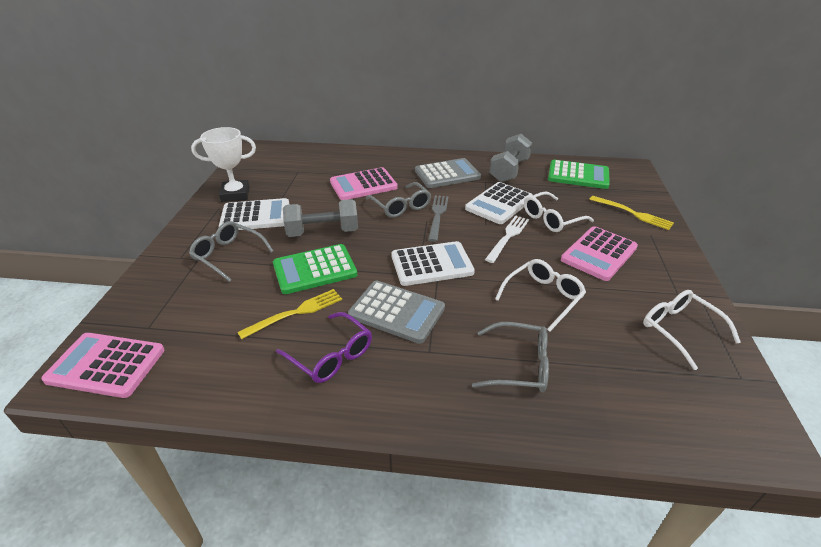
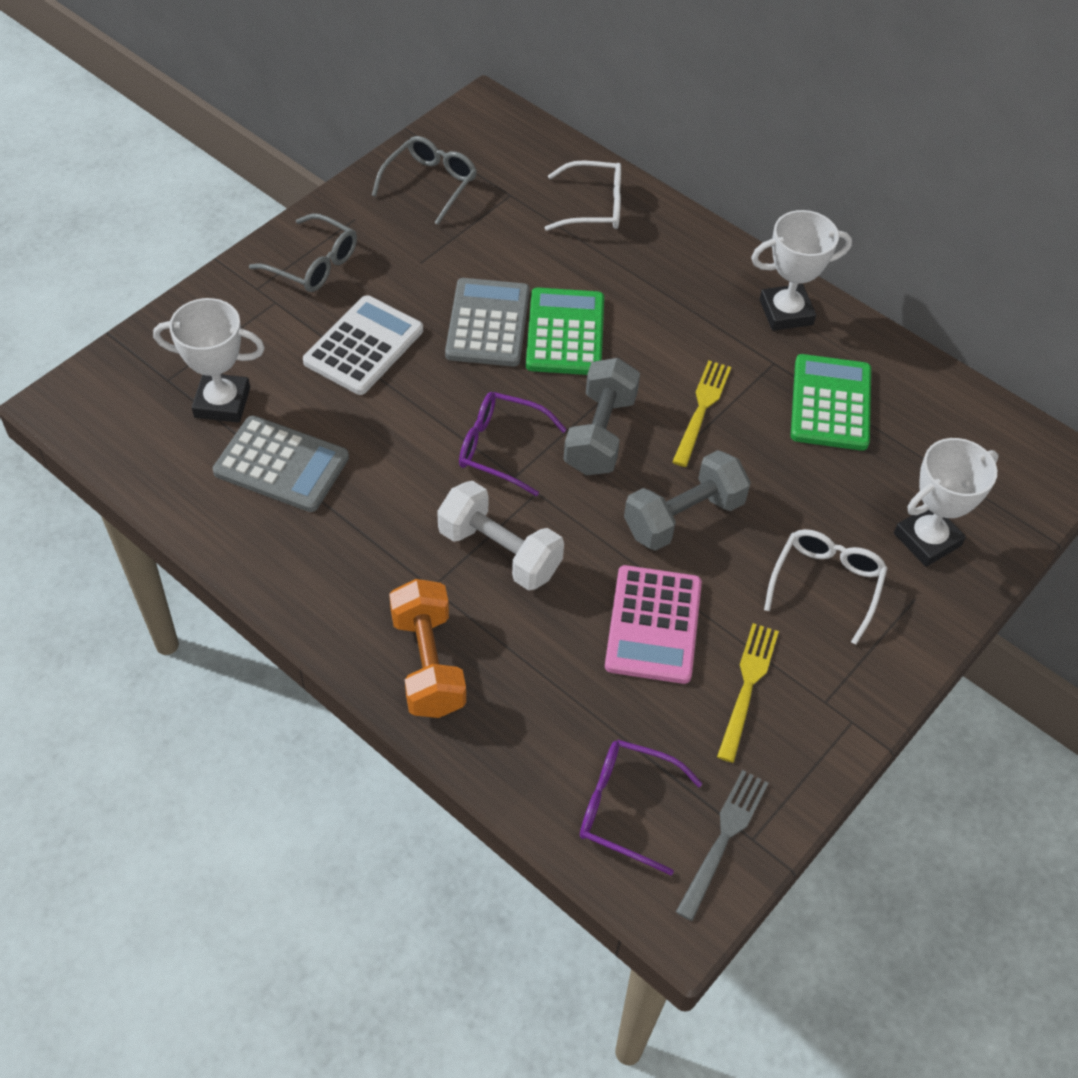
grey glasses: 3 -> 2
orange dumbbell: 0 -> 1
pink calculator: 3 -> 1
purple glasses: 1 -> 2
white calculator: 3 -> 1
white dumbbell: 0 -> 1
white fork: 1 -> 0
white glasses: 3 -> 2
white trophy: 1 -> 3

